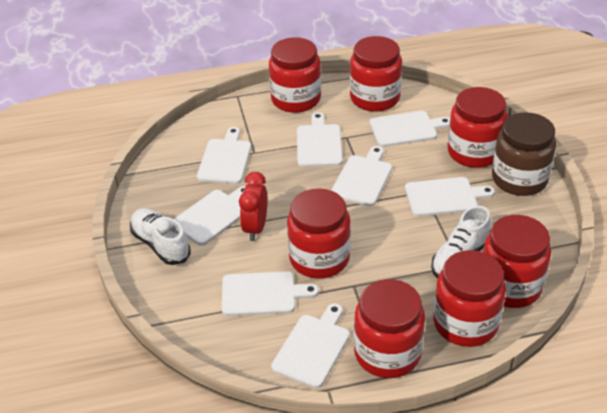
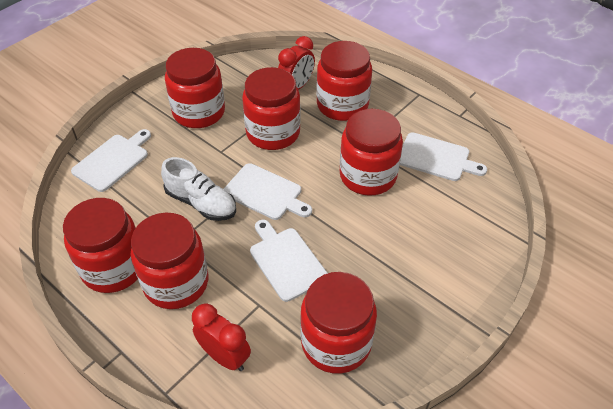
brown jar: 1 -> 0
red clock: 1 -> 2
white cutting board: 8 -> 4
white shoe: 2 -> 1

